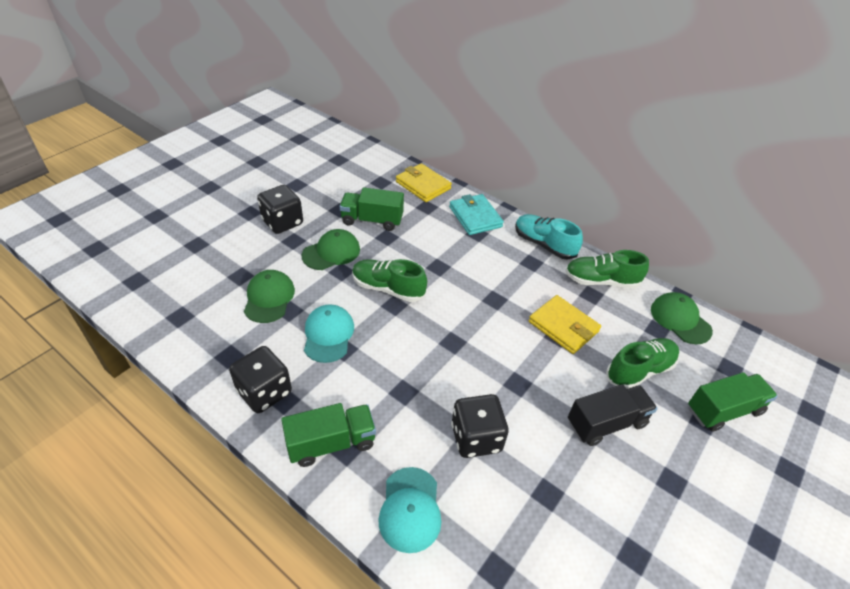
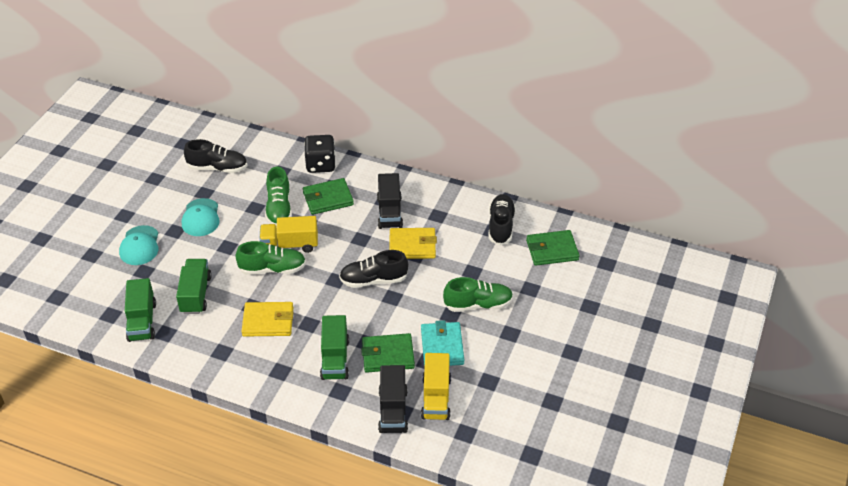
black dice: 3 -> 1
black shoe: 0 -> 3
black truck: 1 -> 2
green cap: 3 -> 0
green wallet: 0 -> 3
turquoise shoe: 1 -> 0
yellow truck: 0 -> 2

